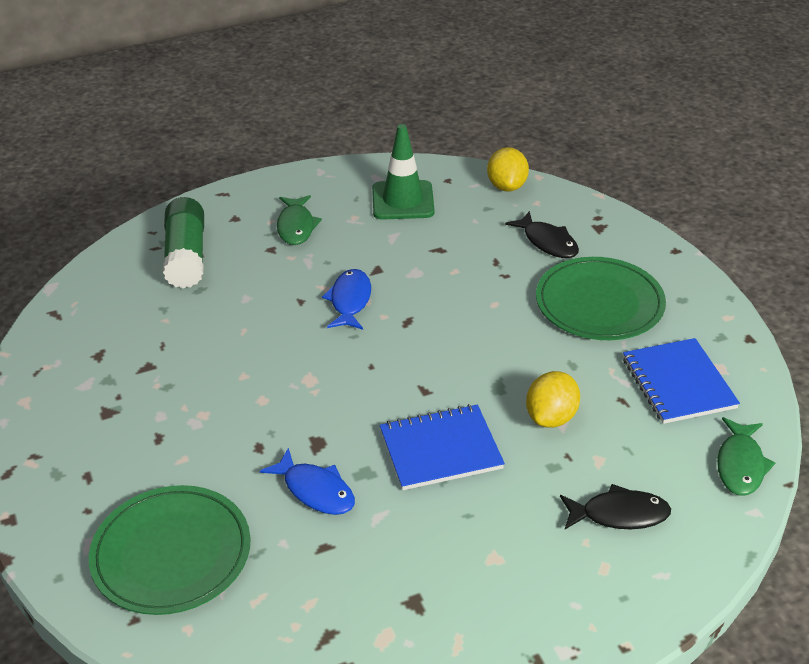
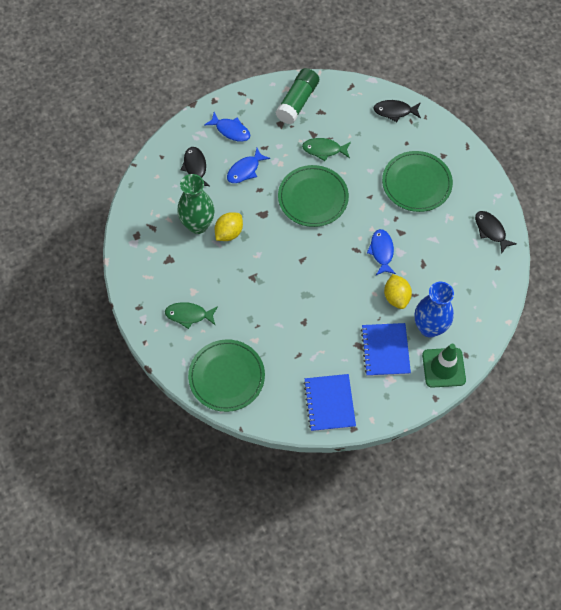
black fish: 2 -> 3
blue fish: 2 -> 3
blue vase: 0 -> 1
green plate: 2 -> 3
green vase: 0 -> 1

